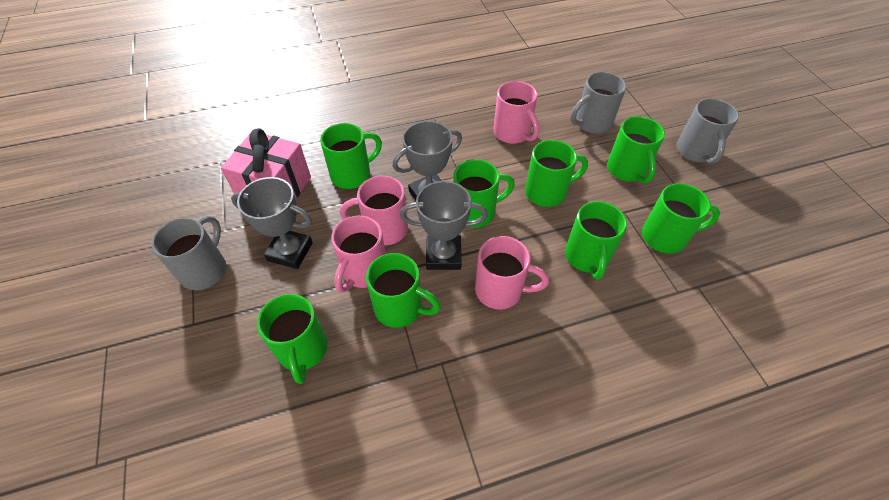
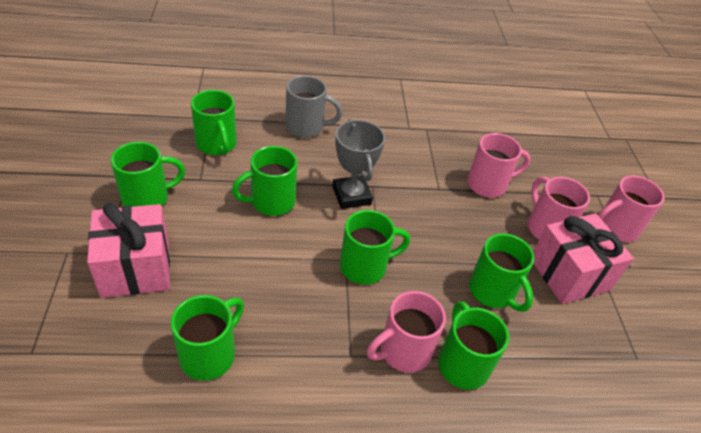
green mug: 8 -> 7
grey mug: 3 -> 1
grey trophy: 3 -> 1
pink gift: 1 -> 2

